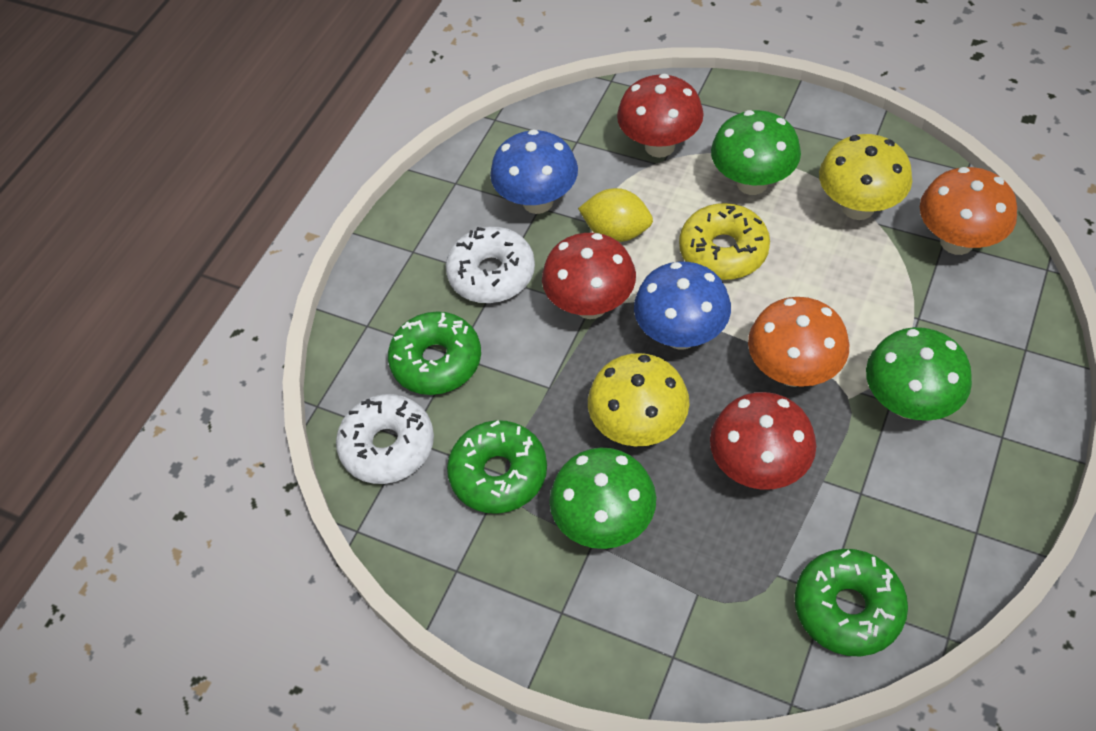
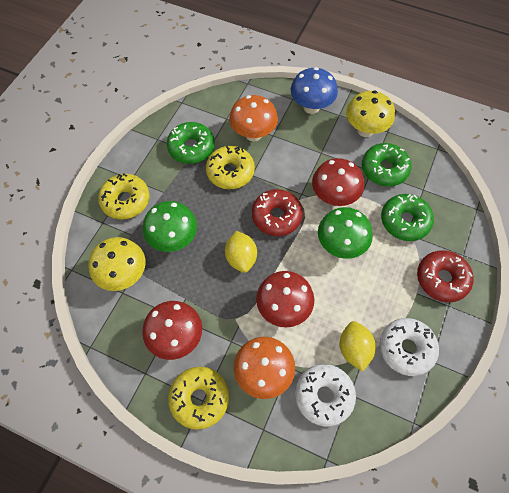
blue mushroom: 2 -> 1
green mushroom: 3 -> 2
red donut: 0 -> 2
yellow donut: 1 -> 3
yellow lemon: 1 -> 2

